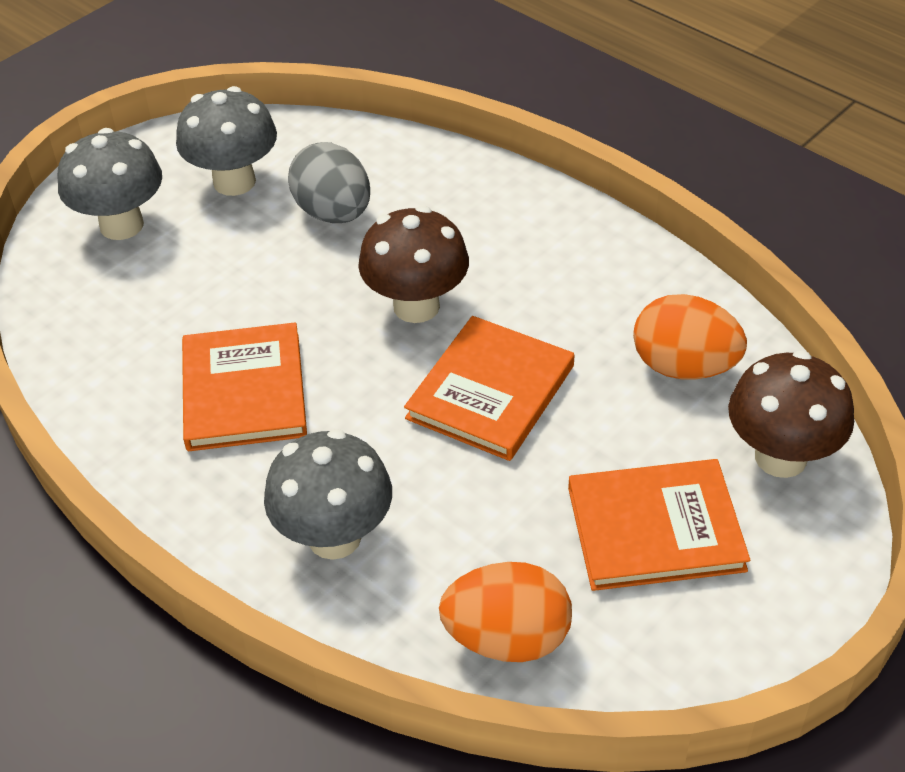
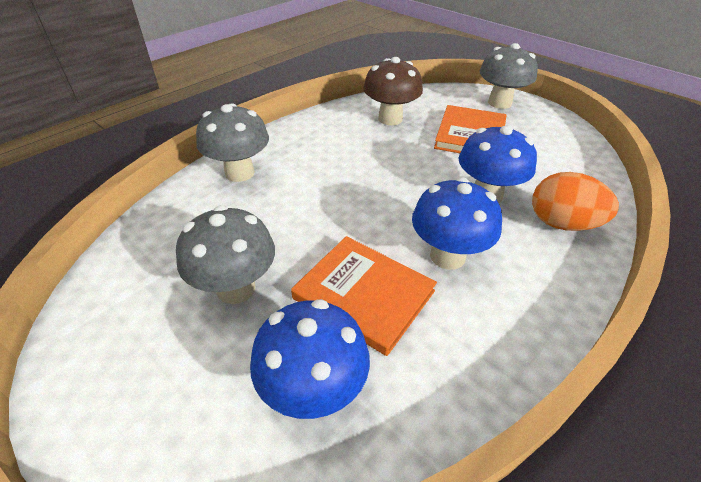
blue mushroom: 0 -> 3
brown mushroom: 2 -> 1
grey egg: 1 -> 0
orange book: 3 -> 2
orange egg: 2 -> 1

